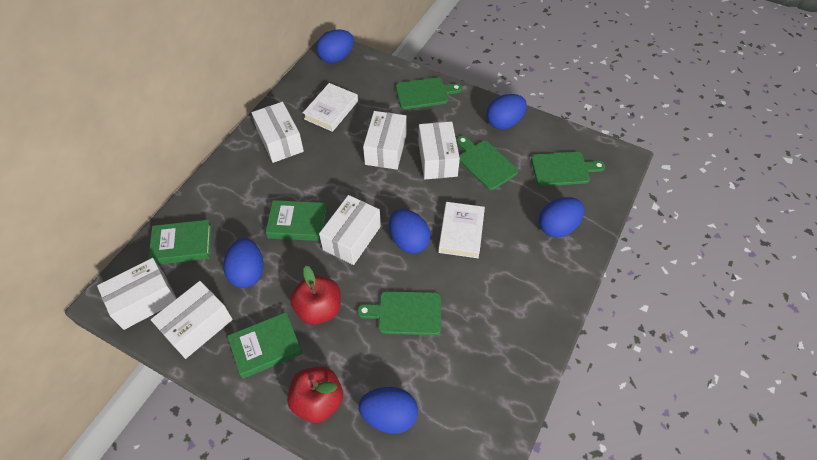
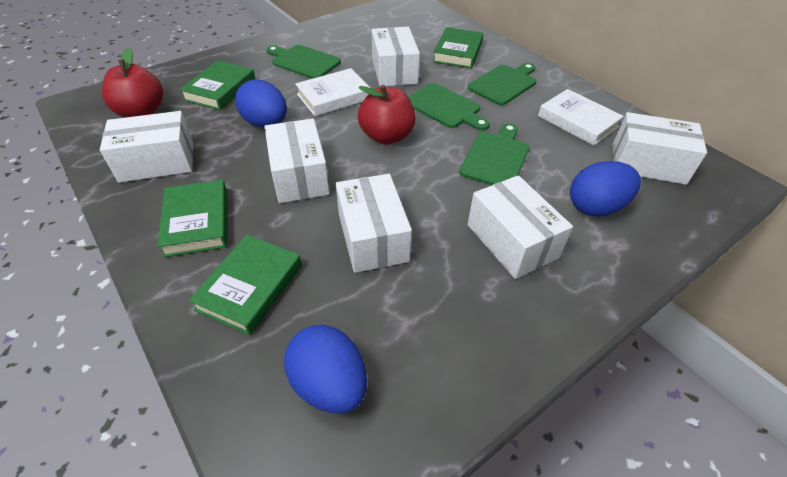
blue egg: 6 -> 3
green book: 3 -> 4

